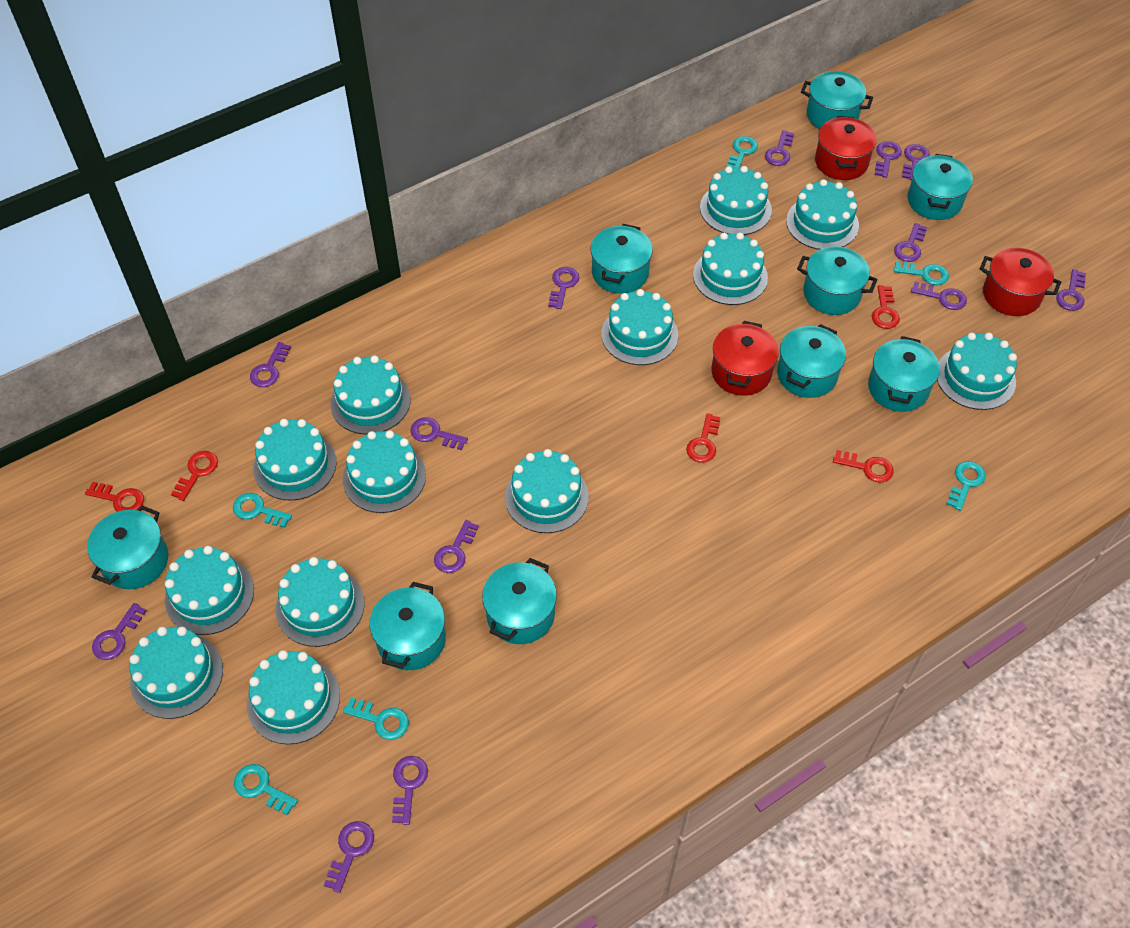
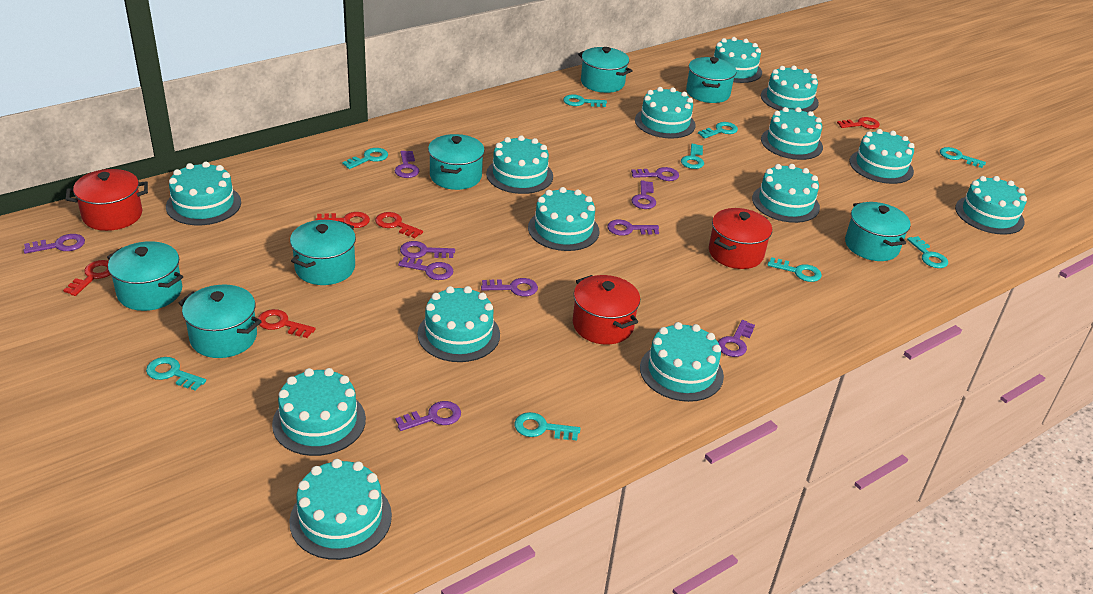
purple key: 13 -> 10
turquoise cake: 13 -> 14
turquoise key: 6 -> 9
turquoise pot: 9 -> 7

